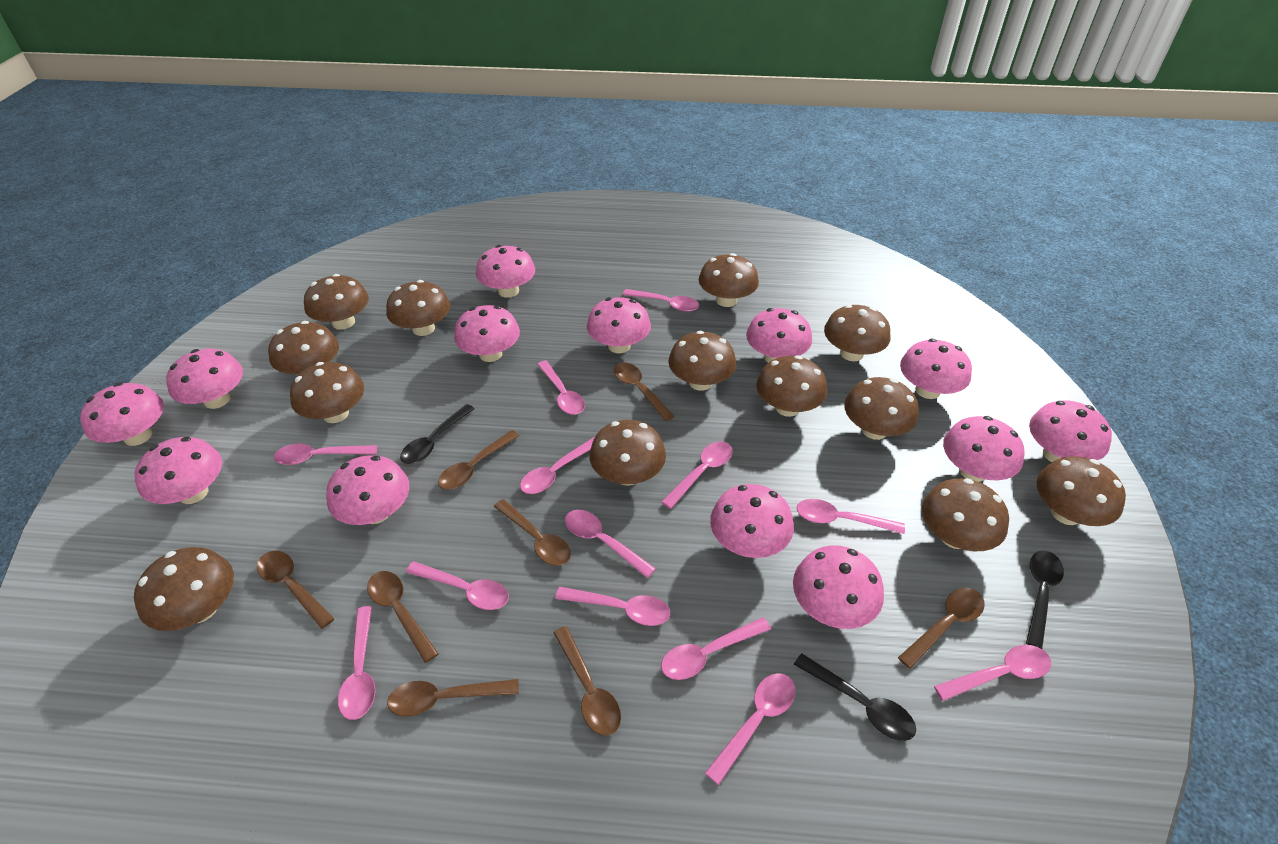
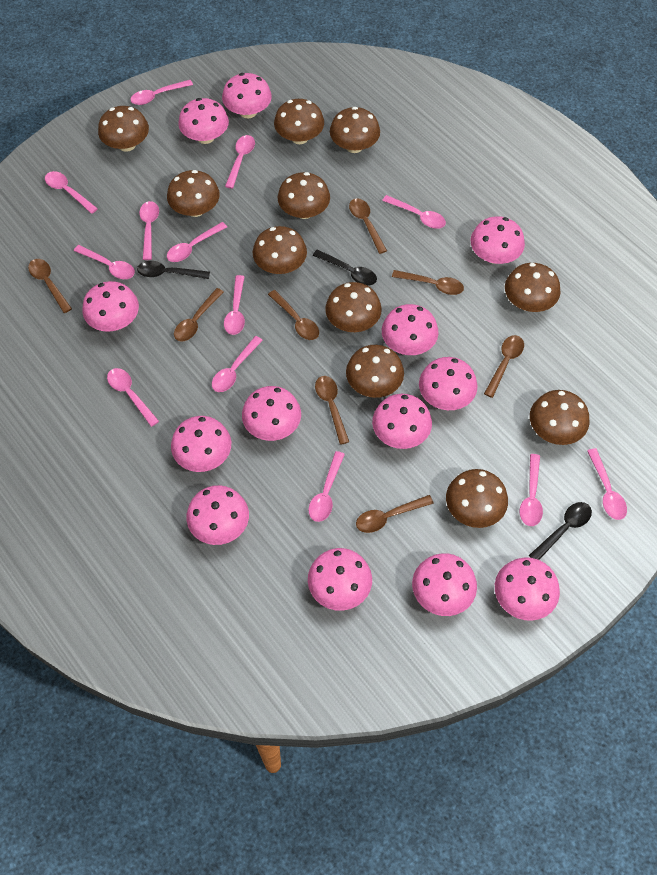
brown mushroom: 13 -> 11

